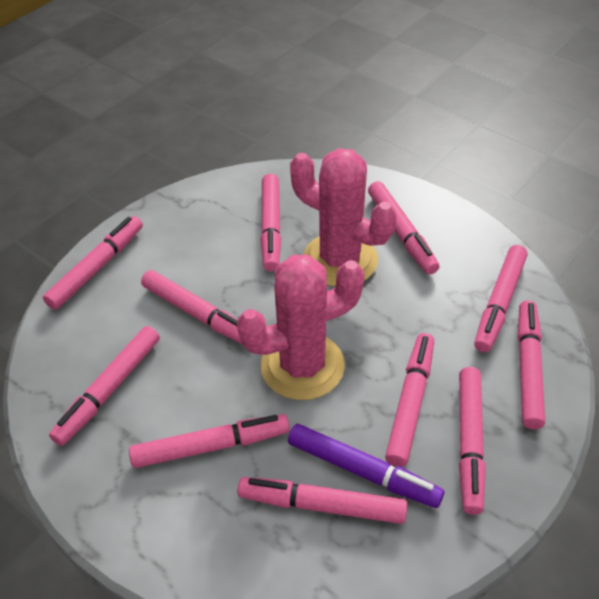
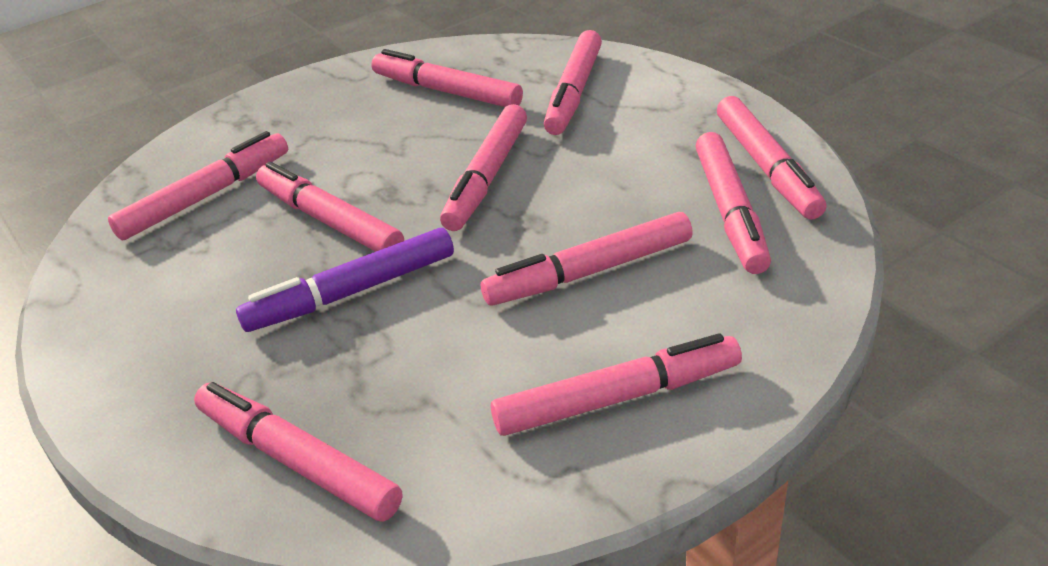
pink cactus: 2 -> 0
pink marker: 11 -> 10

